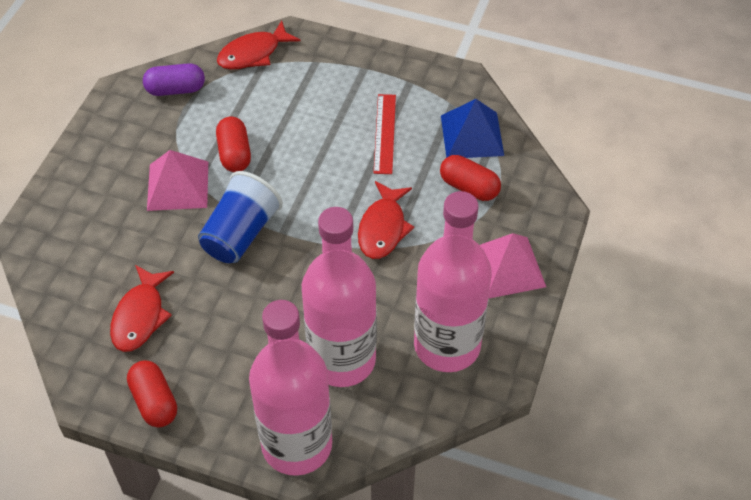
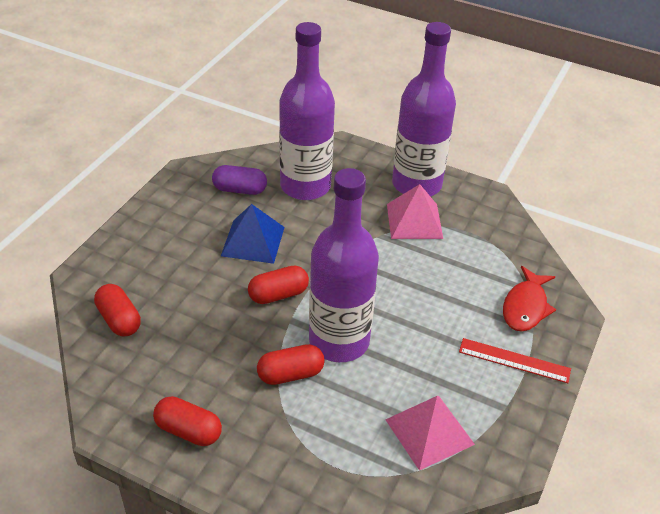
blue cup: 1 -> 0
pink bottle: 3 -> 0
purple bottle: 0 -> 3
red capsule: 3 -> 4
red fish: 3 -> 1

